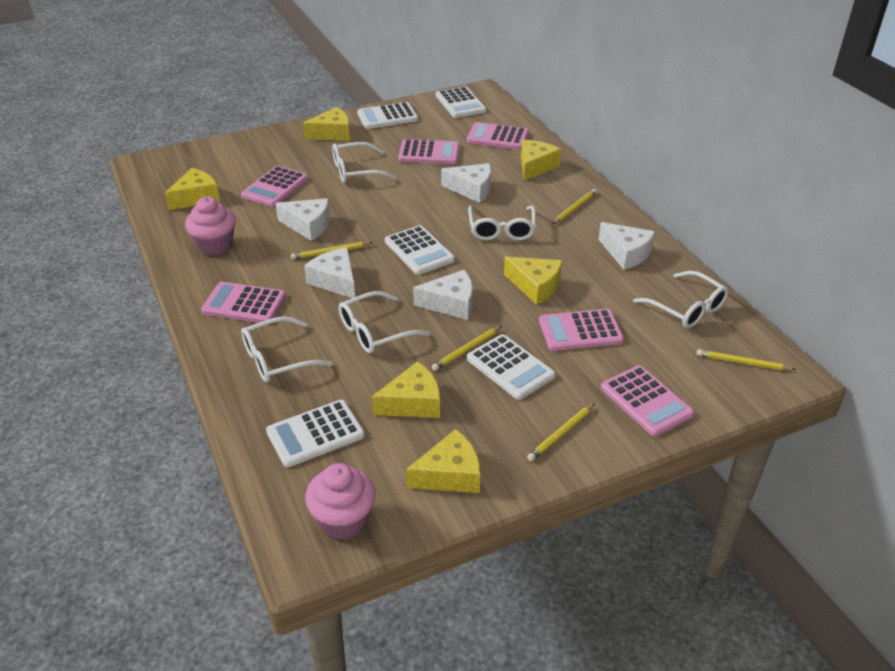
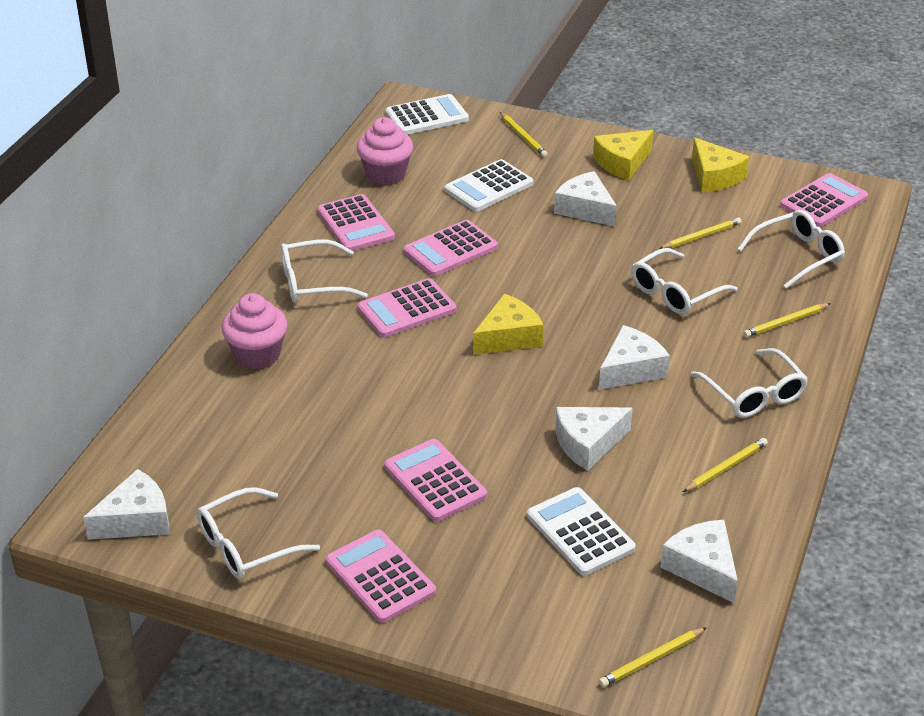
white calculator: 5 -> 3
yellow cheese: 6 -> 3

